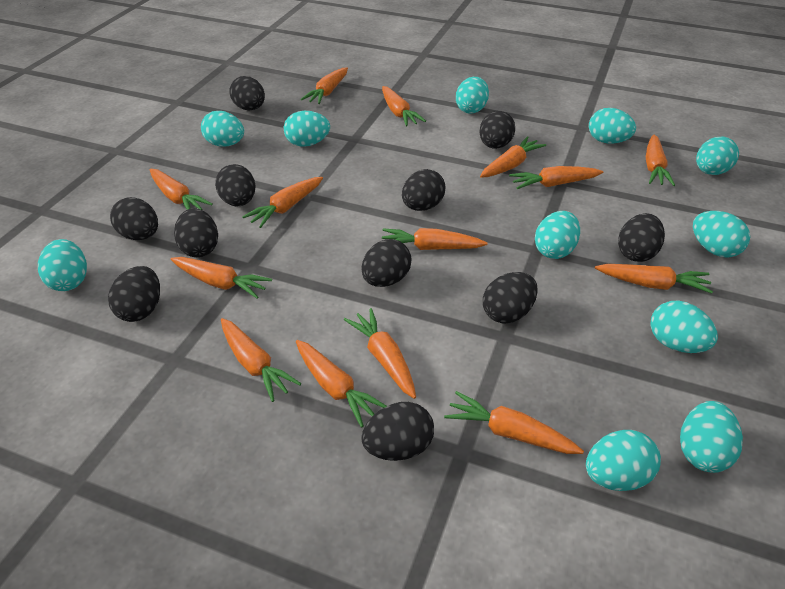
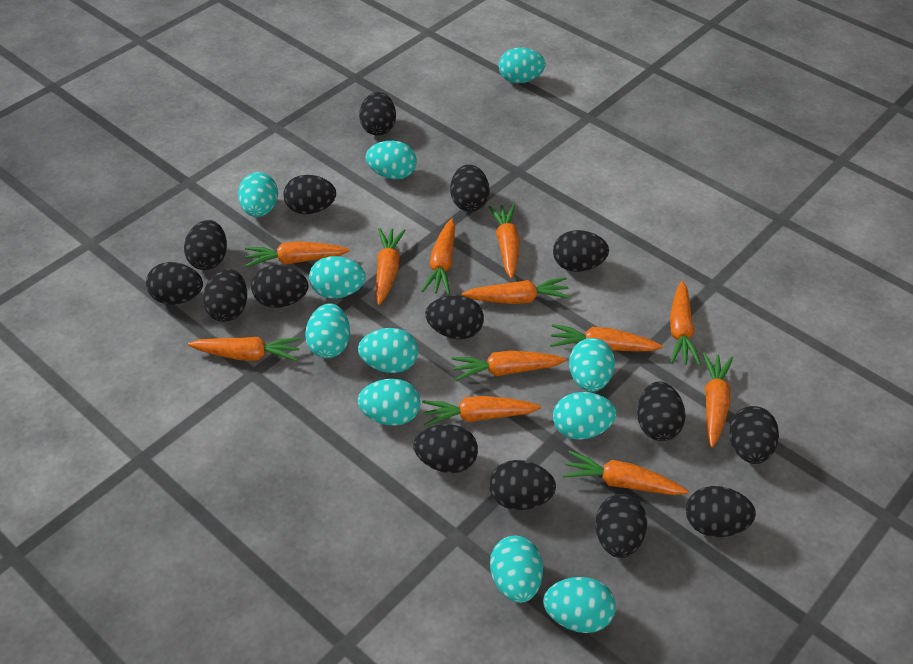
black egg: 11 -> 15
orange carrot: 14 -> 12

